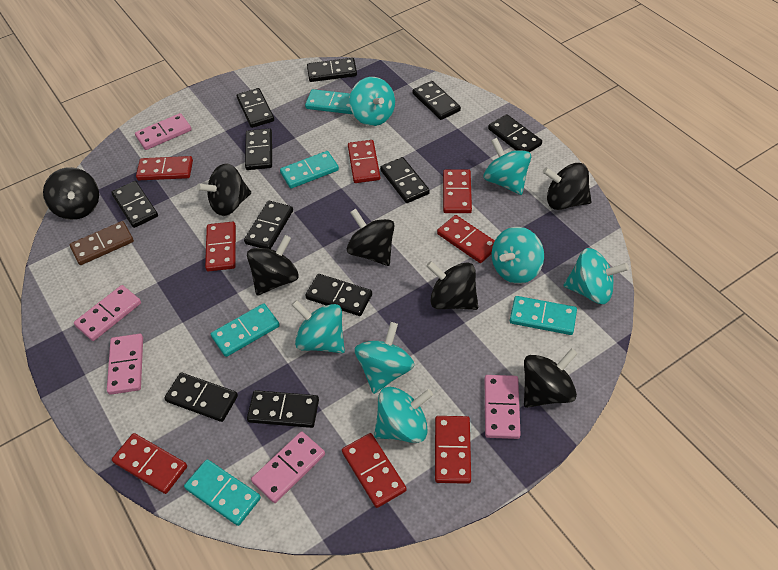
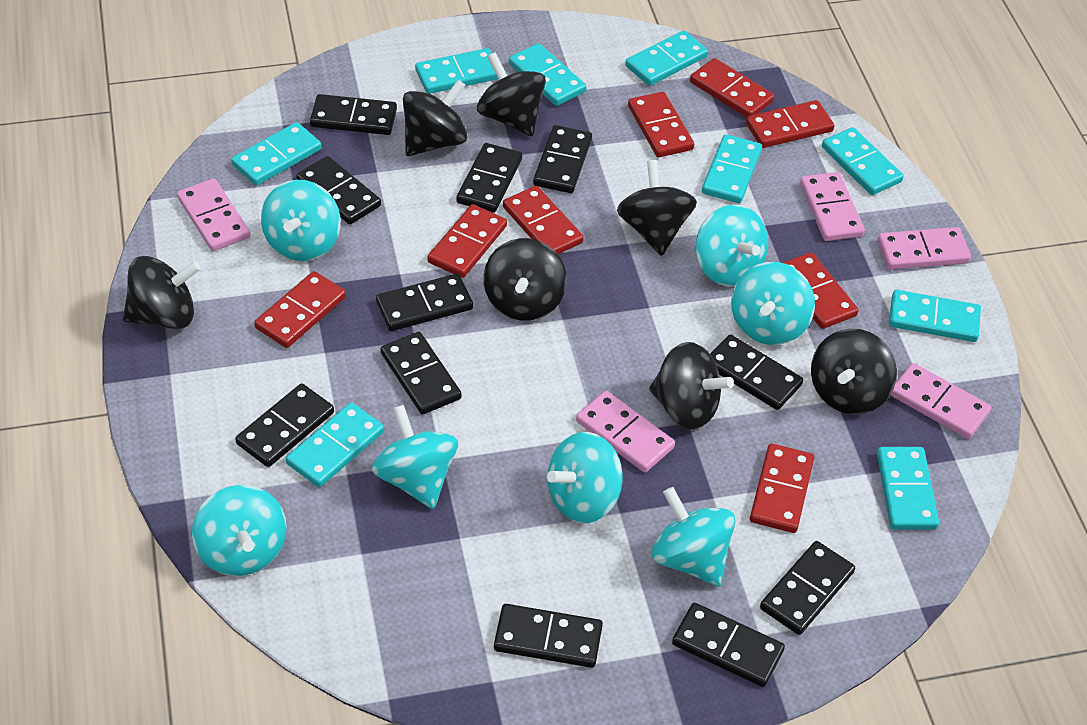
brown domino: 1 -> 0
turquoise domino: 5 -> 9

